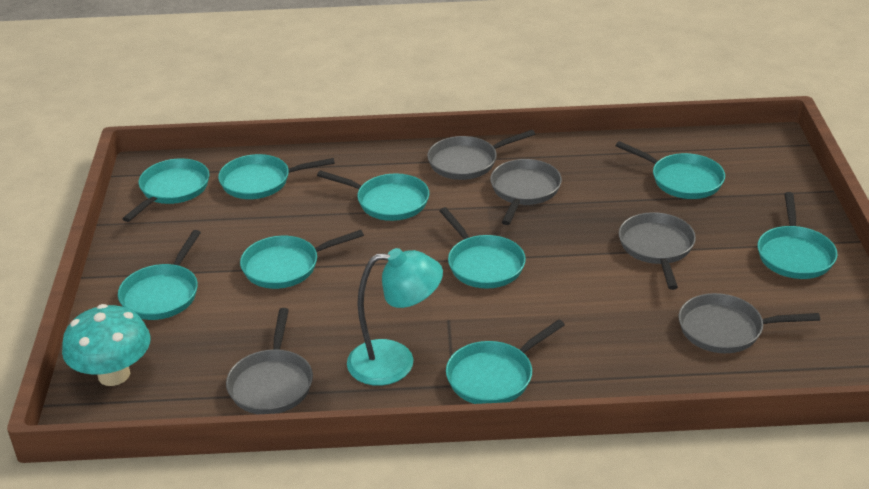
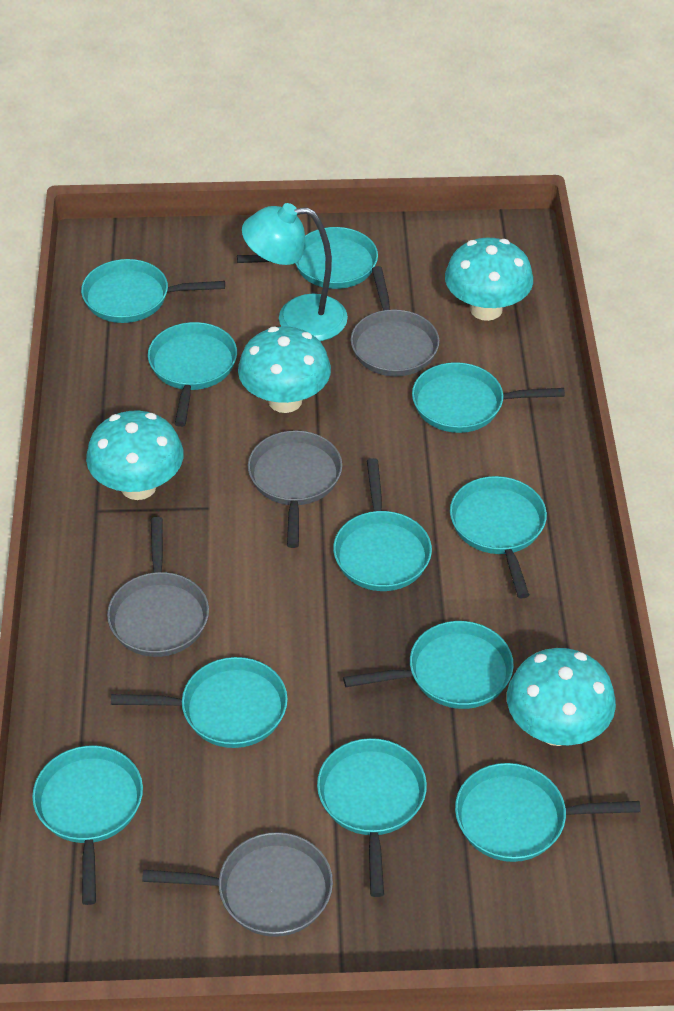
grey pan: 5 -> 4
turquoise mushroom: 1 -> 4
turquoise pan: 9 -> 11

